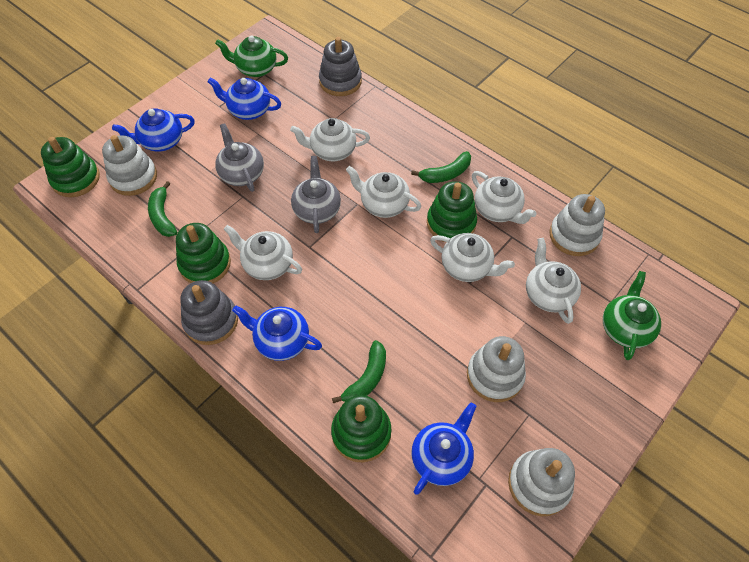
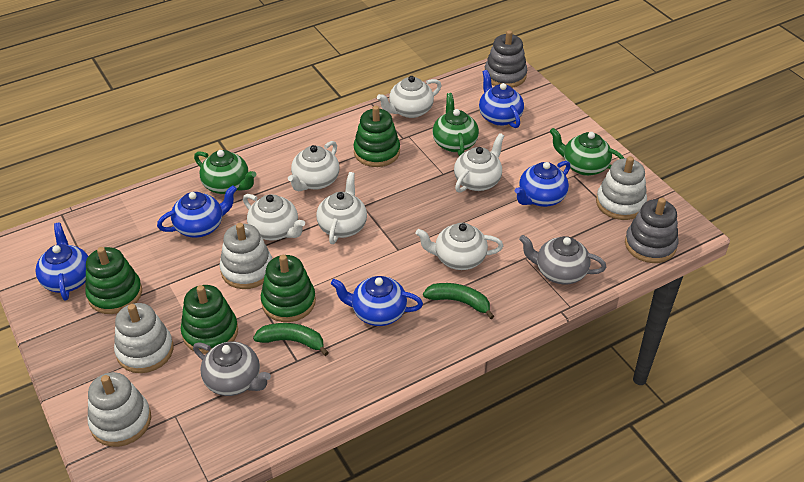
blue teapot: 4 -> 5
green banana: 3 -> 2
green teapot: 2 -> 3

